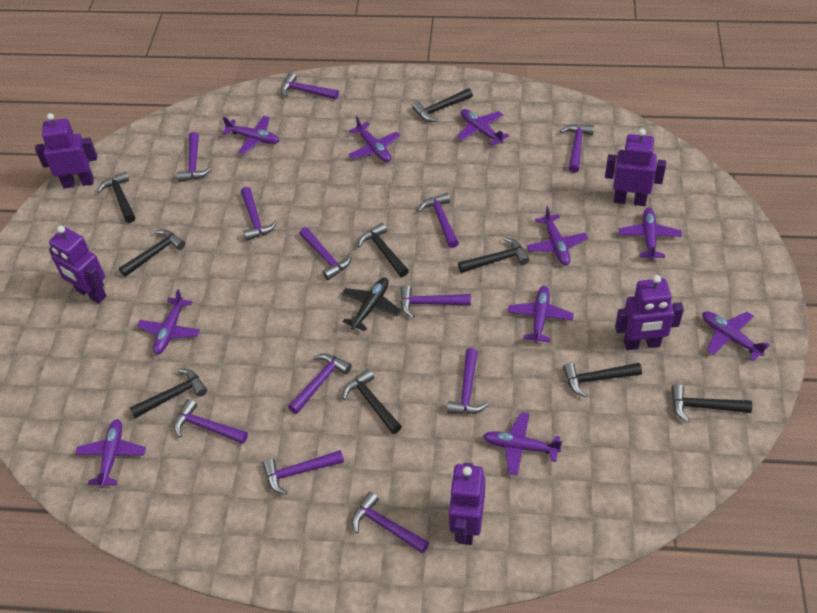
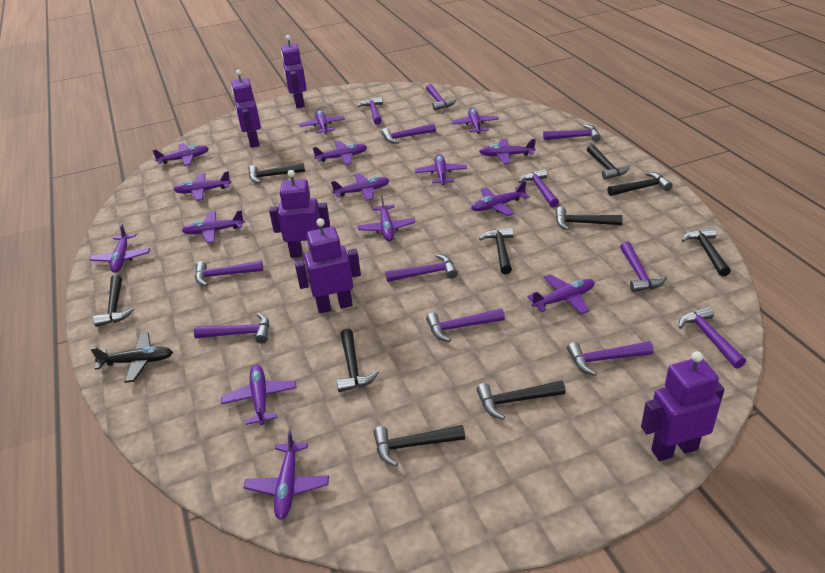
black hammer: 9 -> 10
purple plane: 10 -> 15

